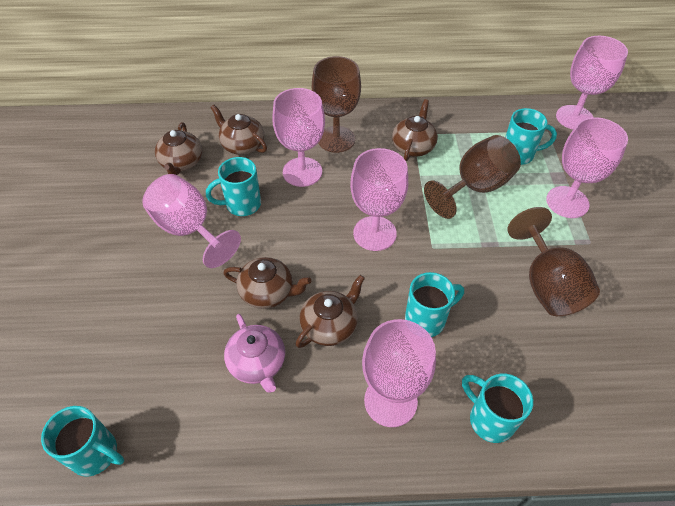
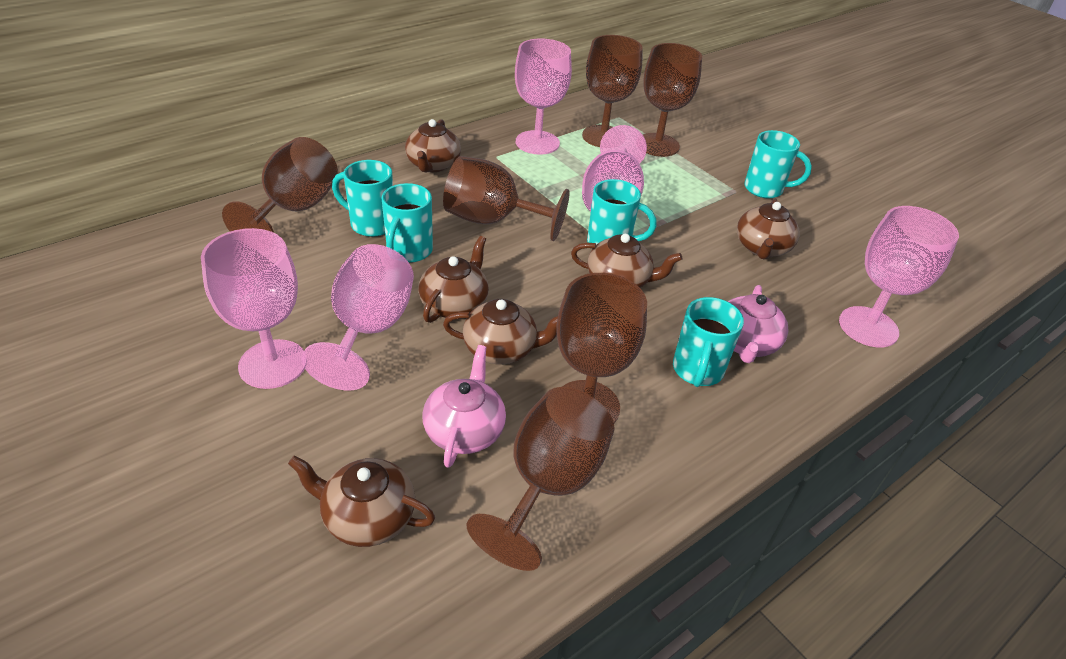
brown goblet: 3 -> 6
brown teapot: 5 -> 6
pink goblet: 6 -> 5
pink teapot: 1 -> 2

